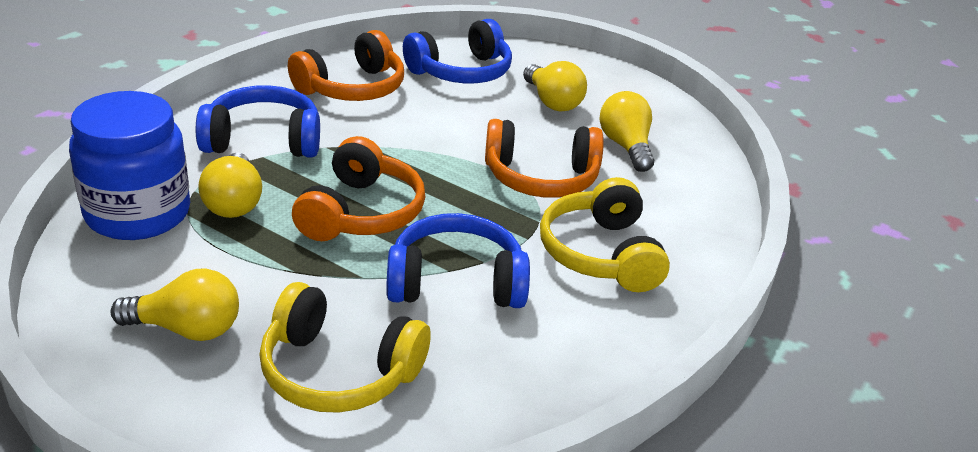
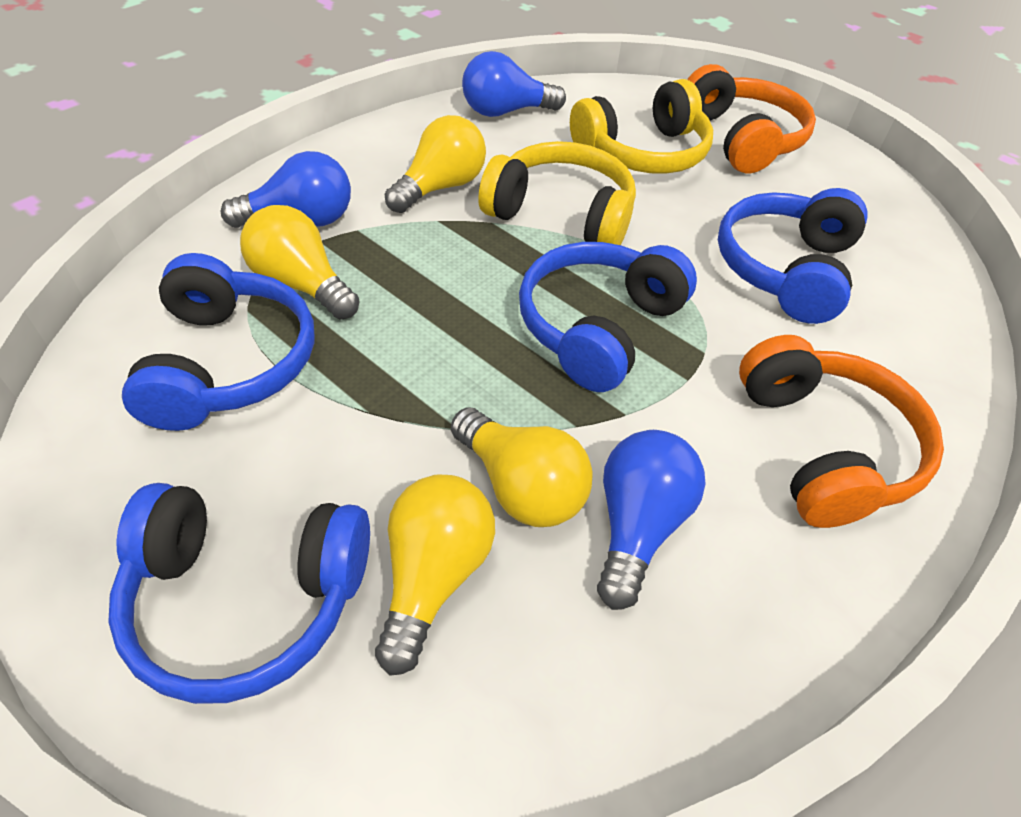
blue headphones: 3 -> 4
blue jar: 1 -> 0
blue light bulb: 0 -> 3
orange headphones: 3 -> 2

